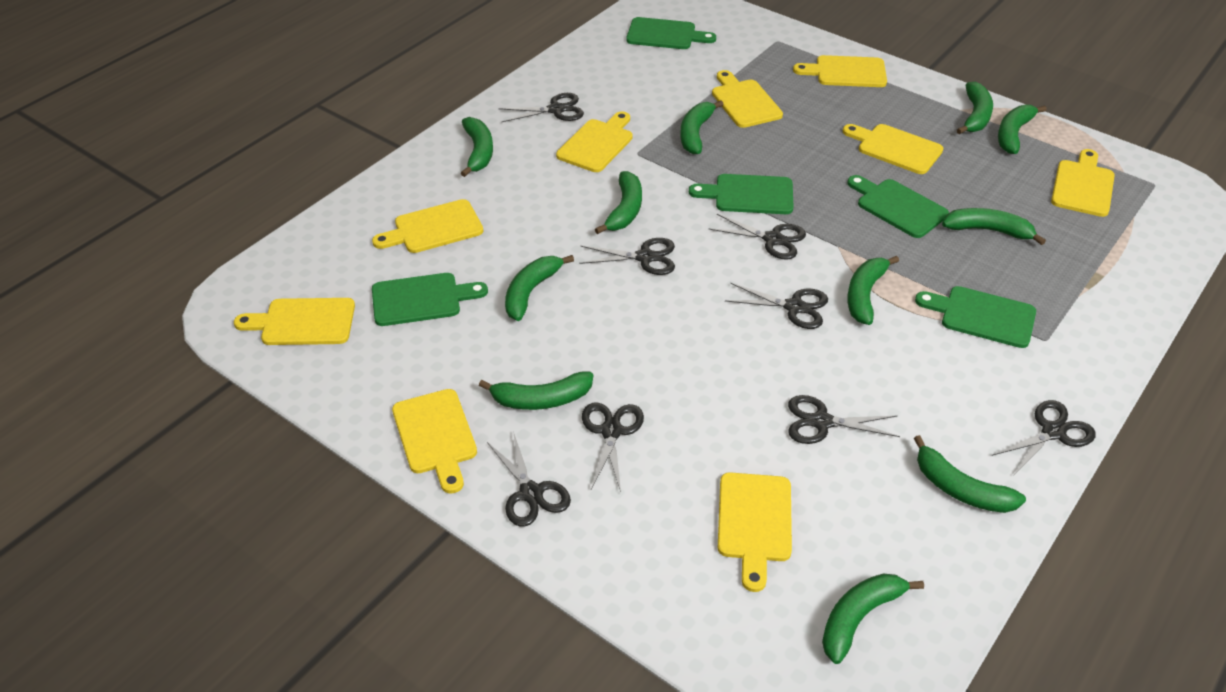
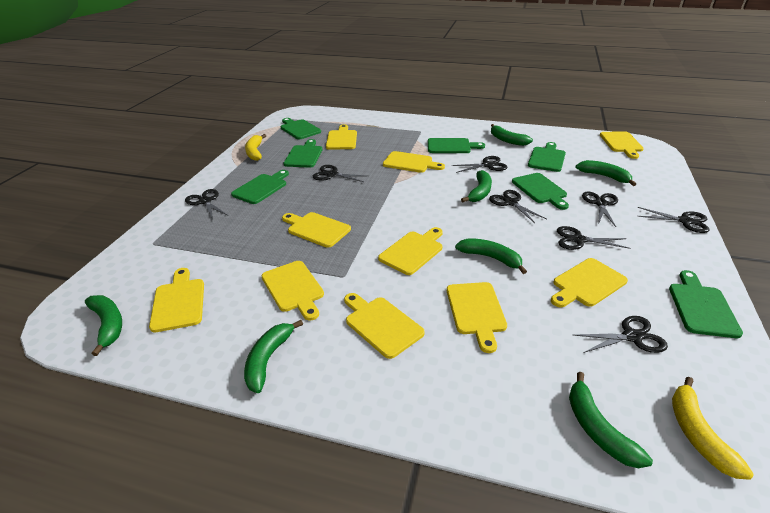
green banana: 11 -> 7
green cutting board: 5 -> 7
yellow banana: 0 -> 2
yellow cutting board: 9 -> 10

